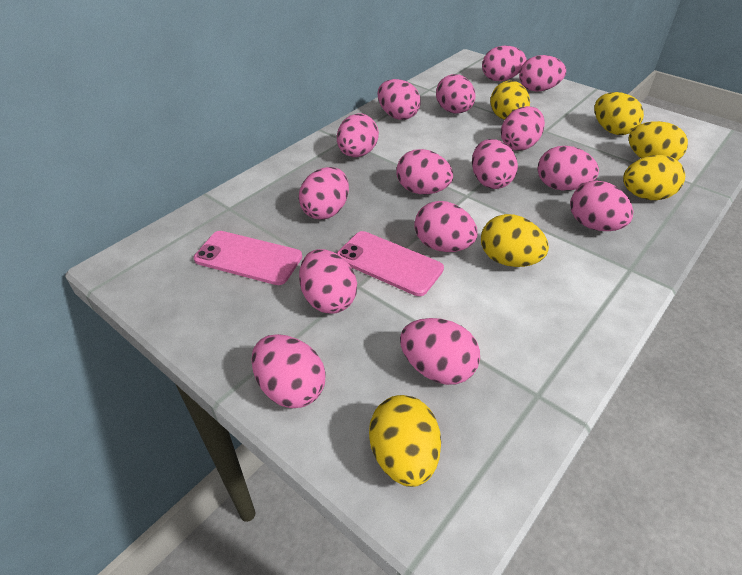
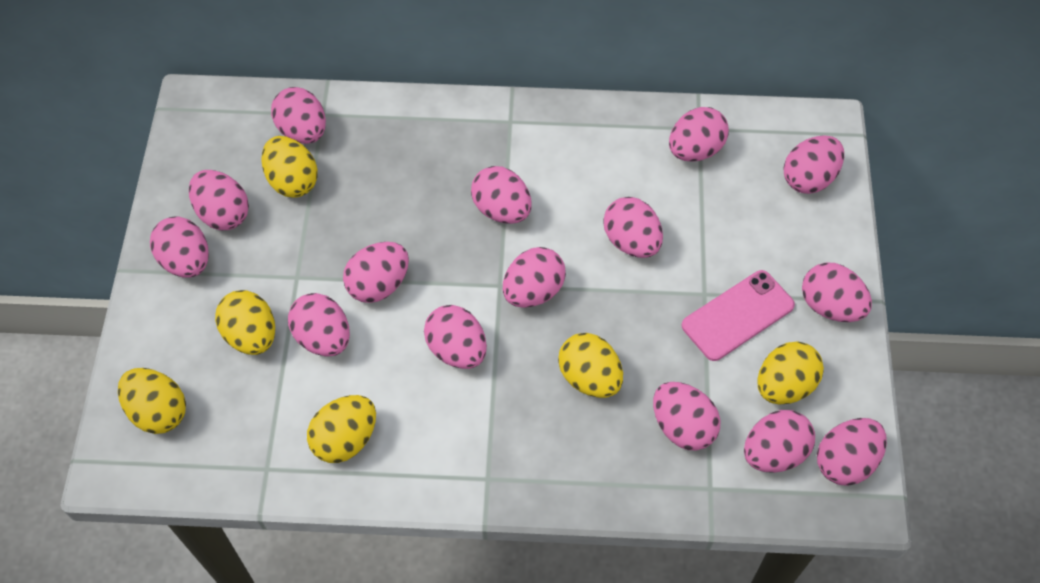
pink phone: 2 -> 1

